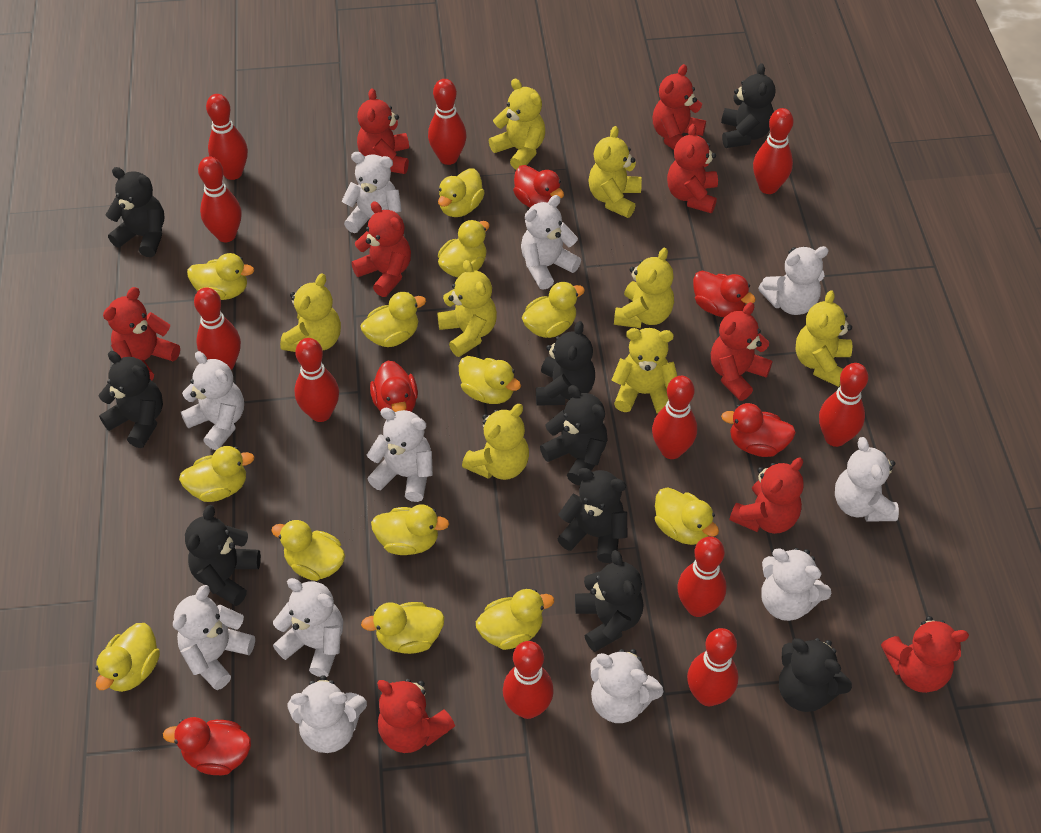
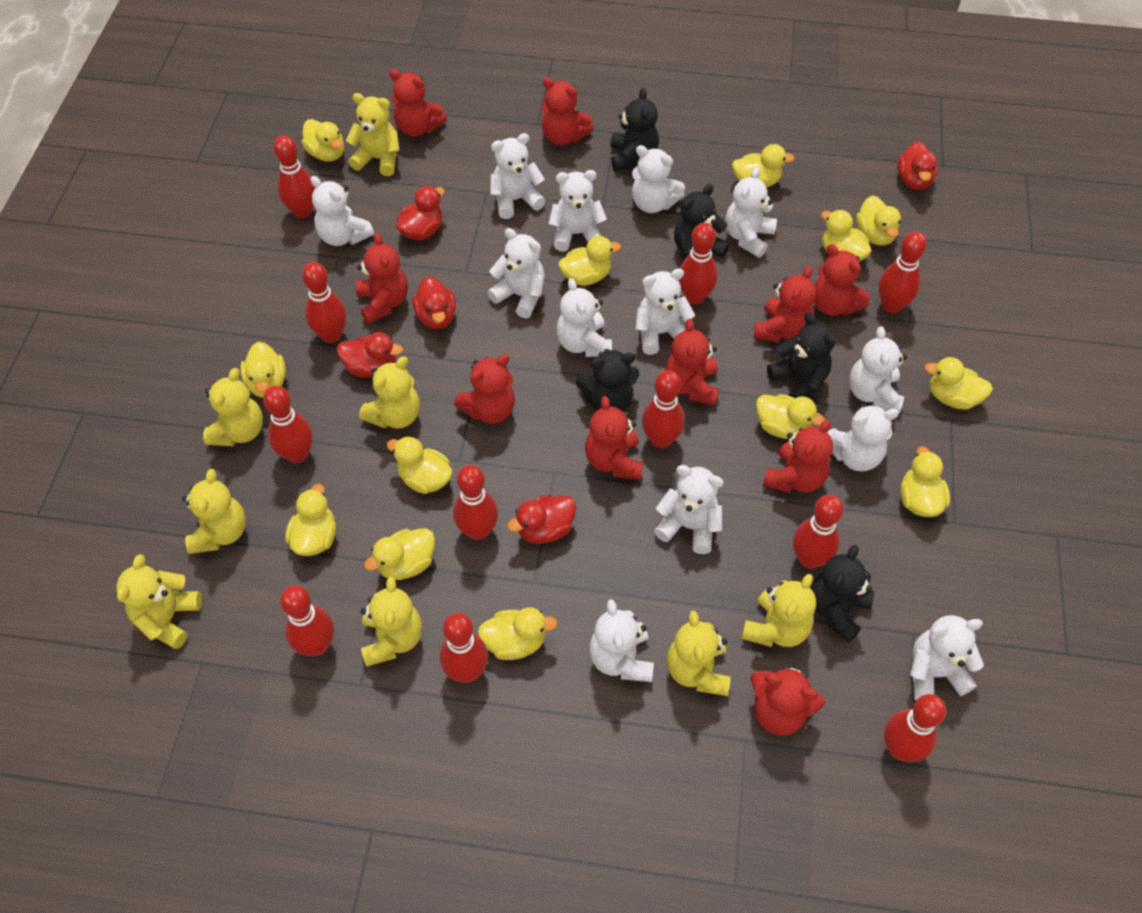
black teddy bear: 9 -> 5
red teddy bear: 9 -> 10
white teddy bear: 11 -> 13

